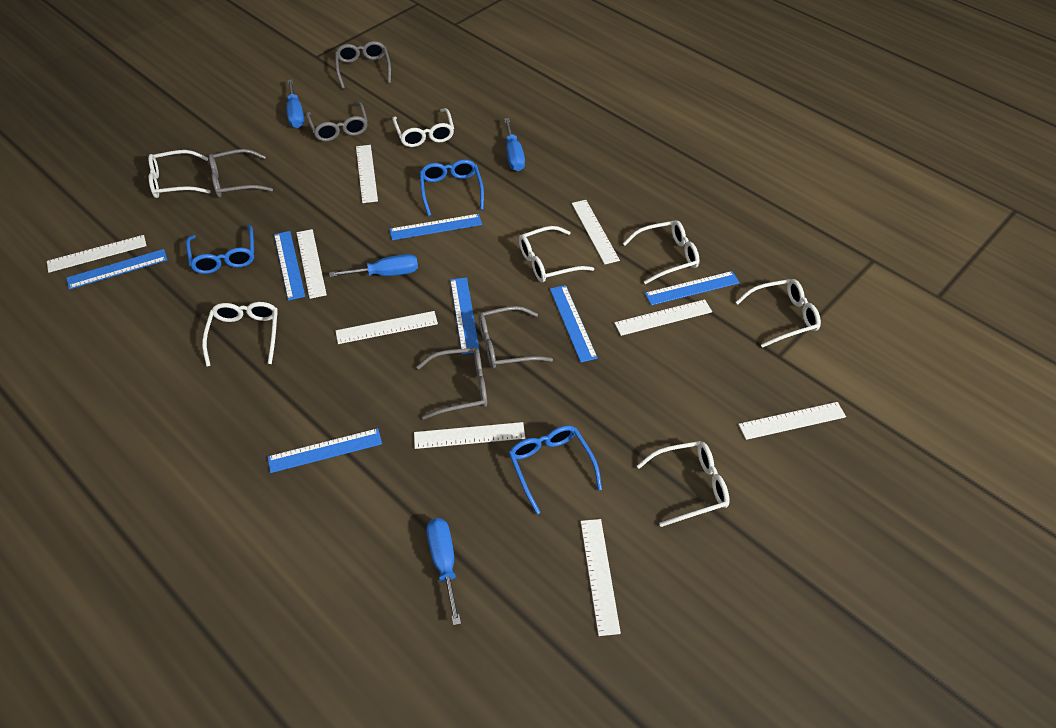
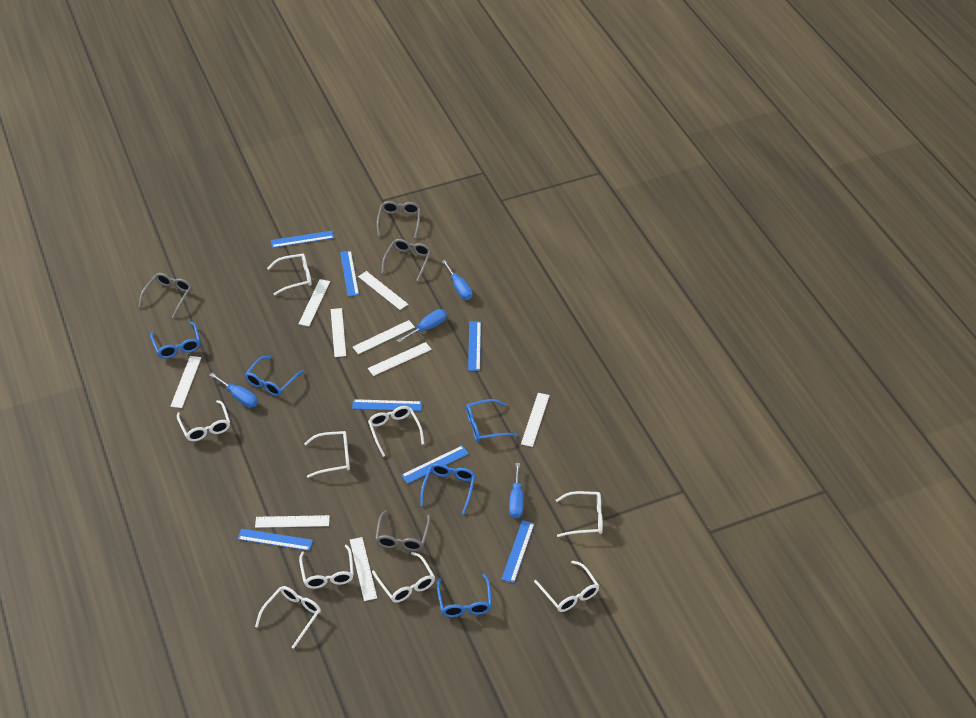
blue glasses: 3 -> 5
grey glasses: 5 -> 4
white glasses: 7 -> 9

